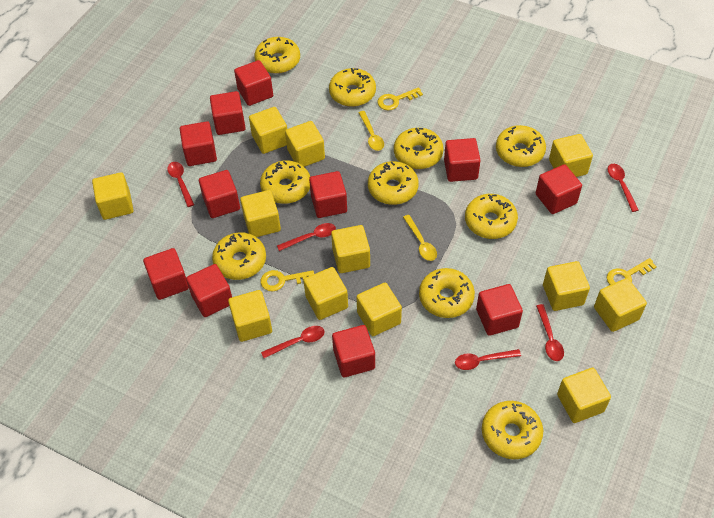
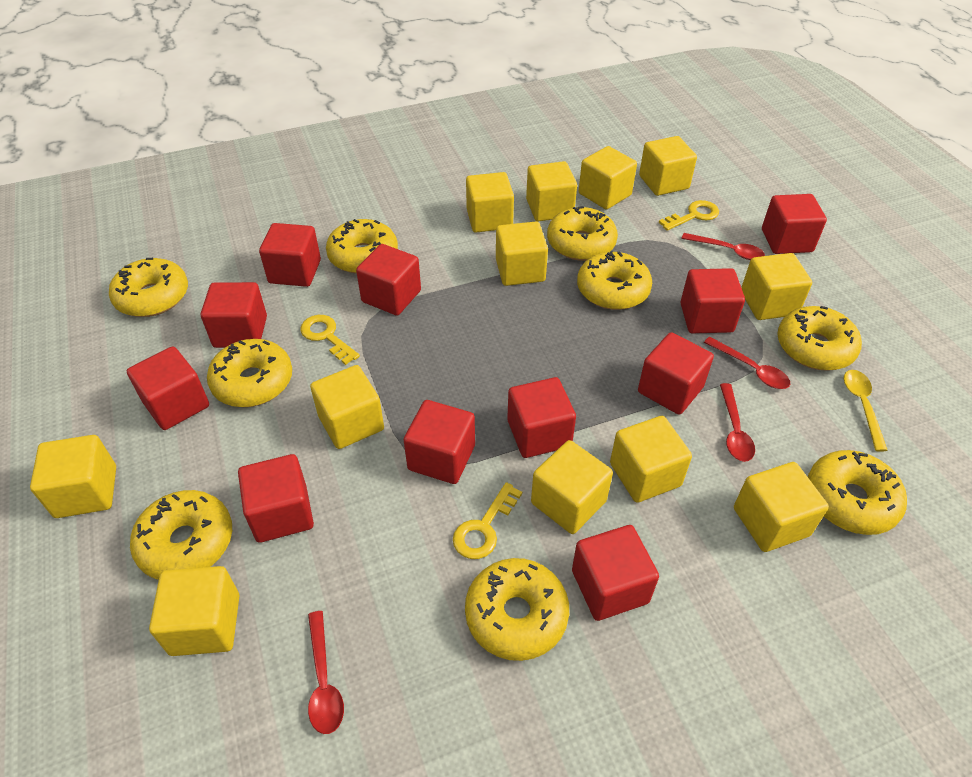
red spoon: 6 -> 4
yellow donut: 10 -> 9
yellow spoon: 2 -> 1

